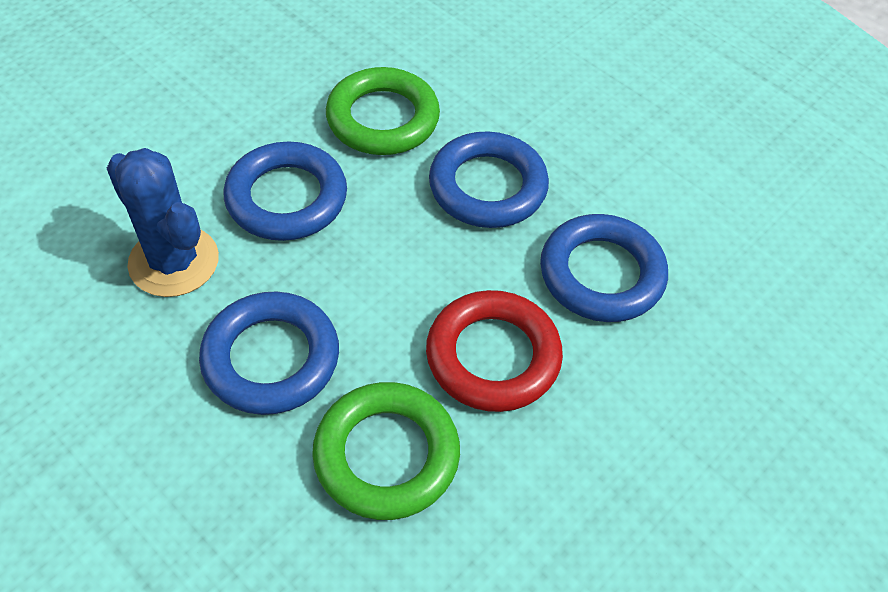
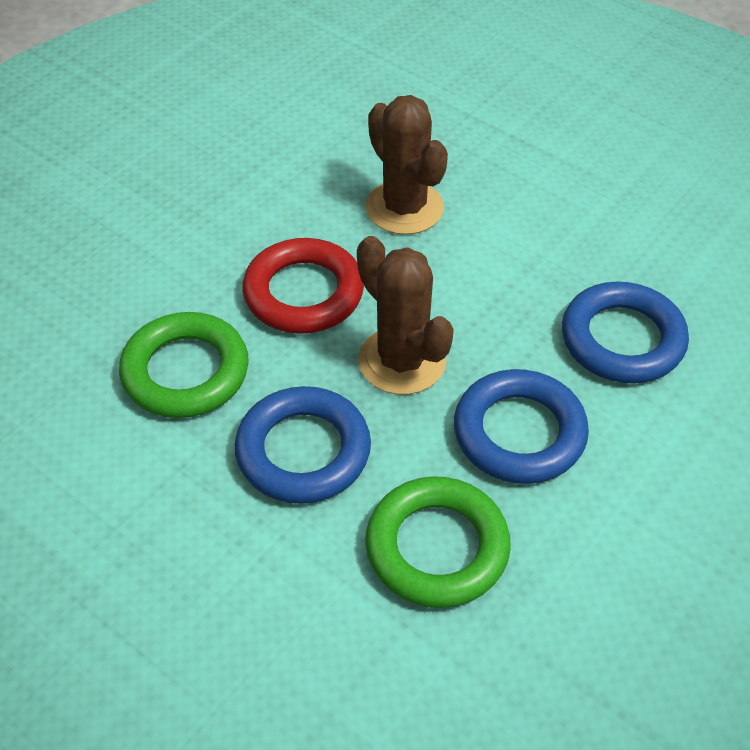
blue cactus: 1 -> 0
blue ring: 4 -> 3
brown cactus: 0 -> 2

